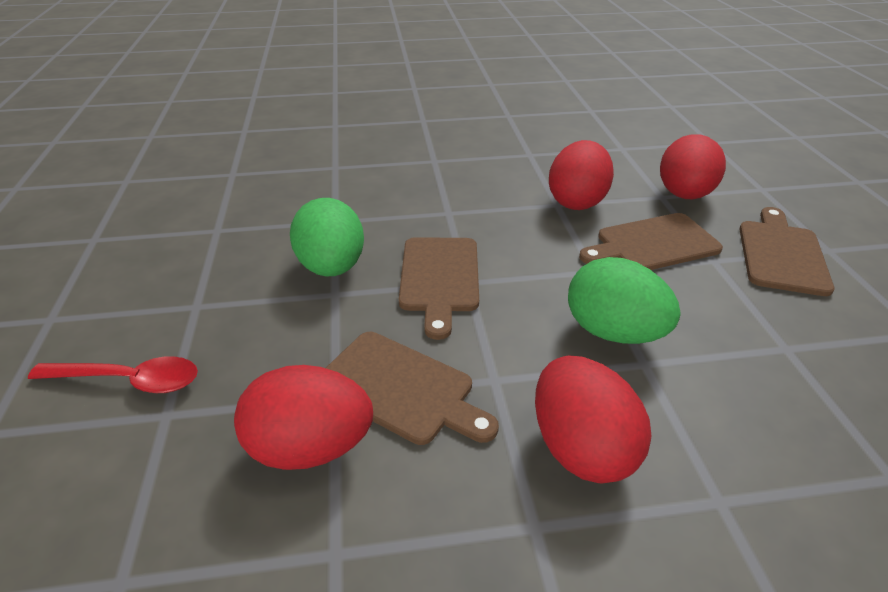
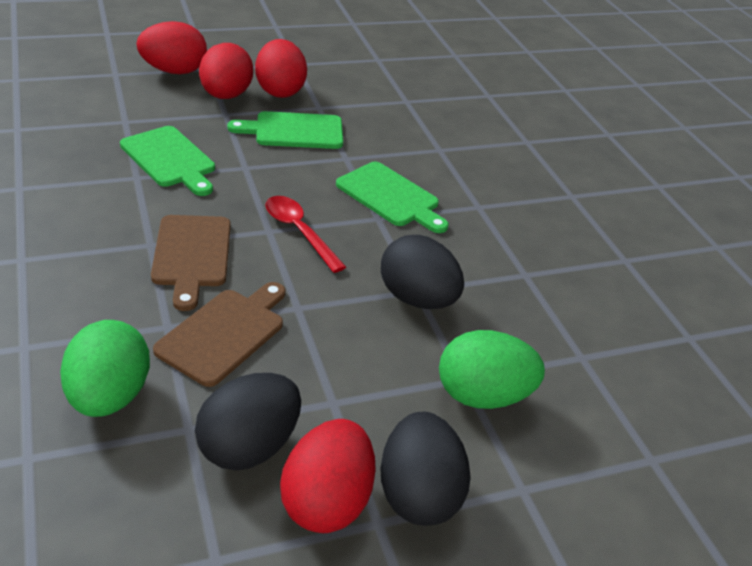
black egg: 0 -> 3
brown cutting board: 4 -> 2
green cutting board: 0 -> 3

